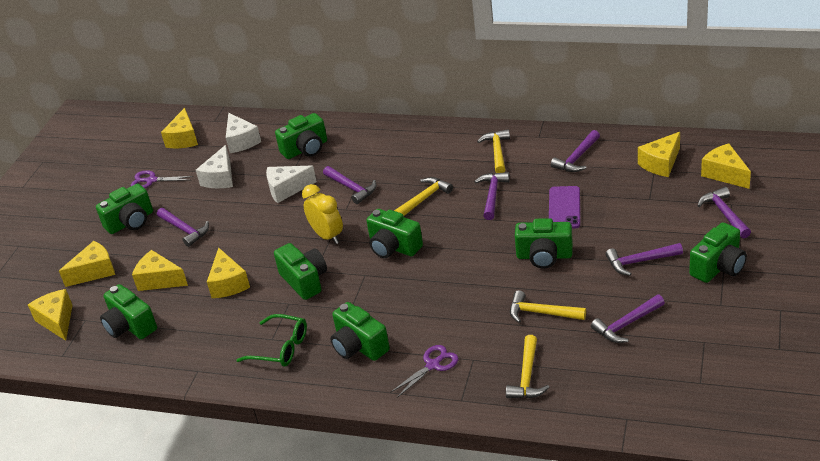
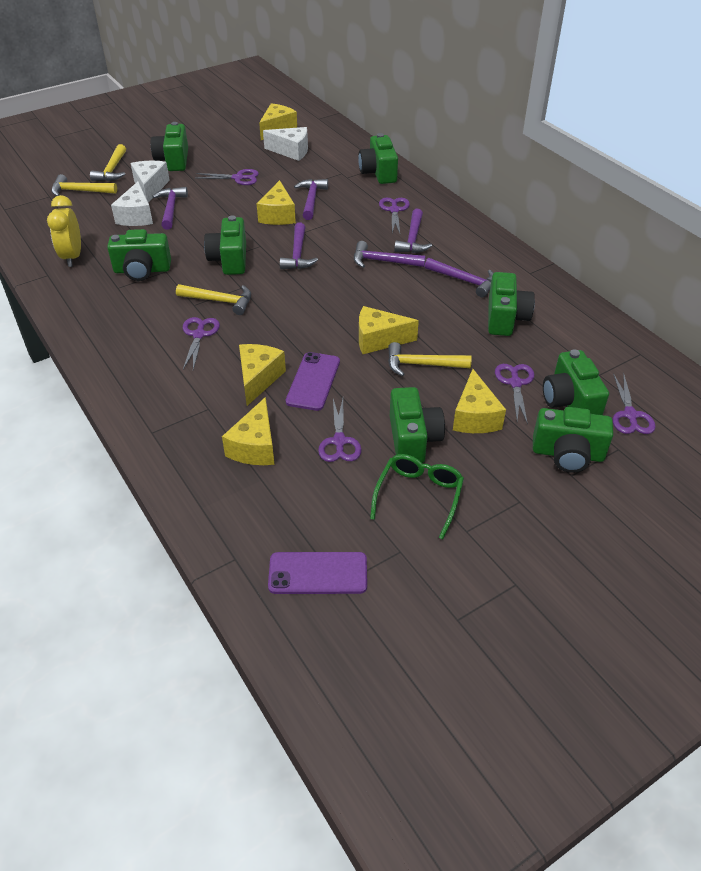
purple hammer: 7 -> 6
purple phone: 1 -> 2
purple scissors: 2 -> 6
yellow cheese: 7 -> 6

